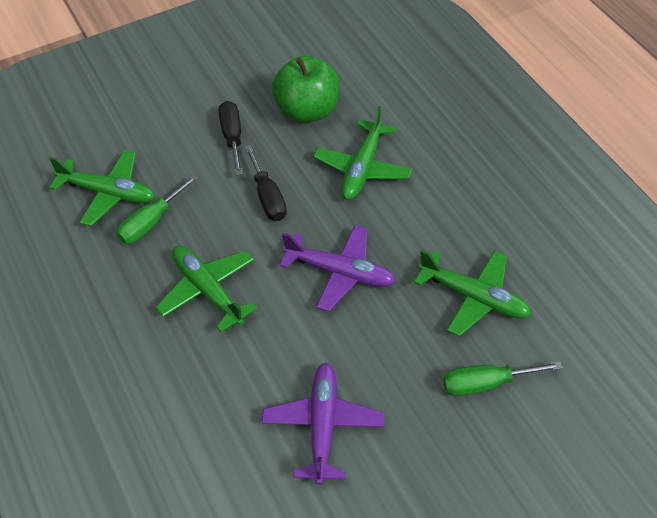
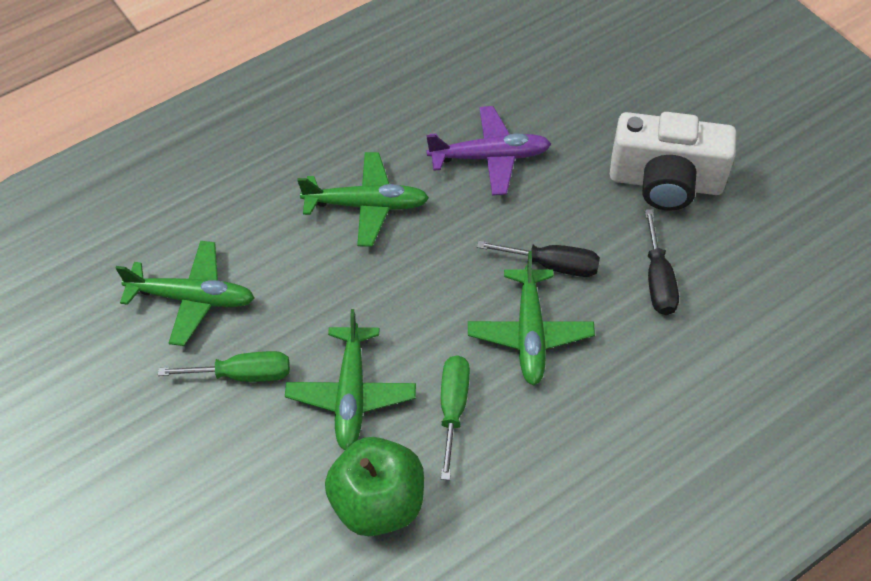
purple plane: 2 -> 1
white camera: 0 -> 1

